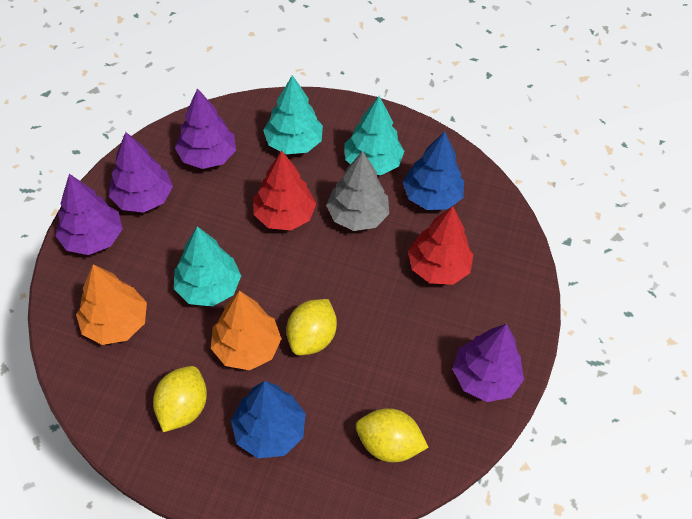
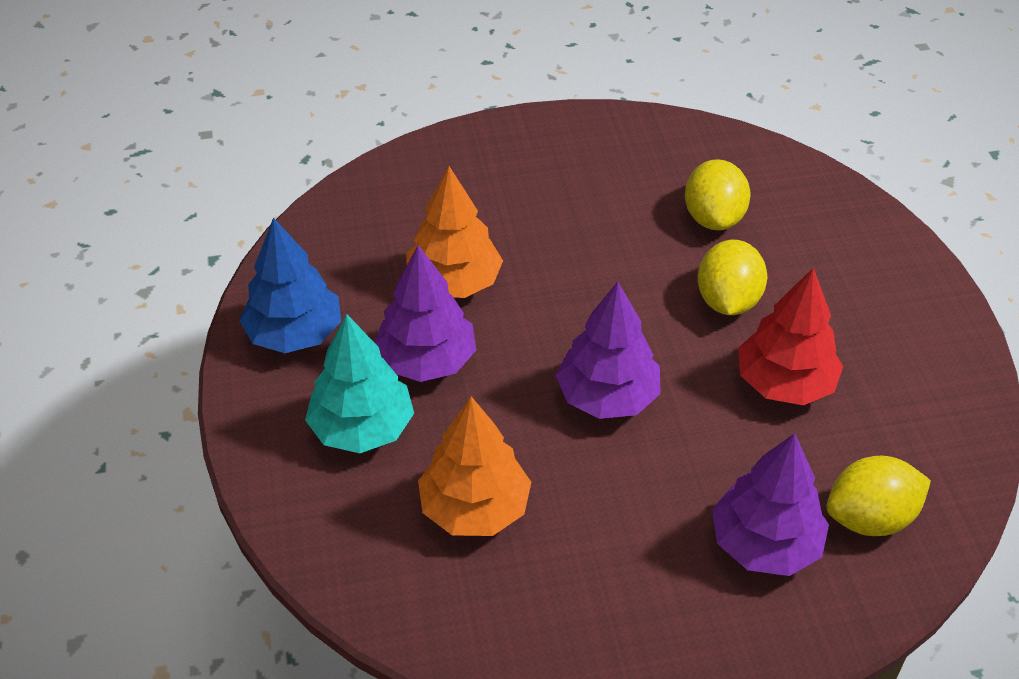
blue tree: 2 -> 1
grey tree: 1 -> 0
purple tree: 4 -> 3
red tree: 2 -> 1
turquoise tree: 3 -> 1

